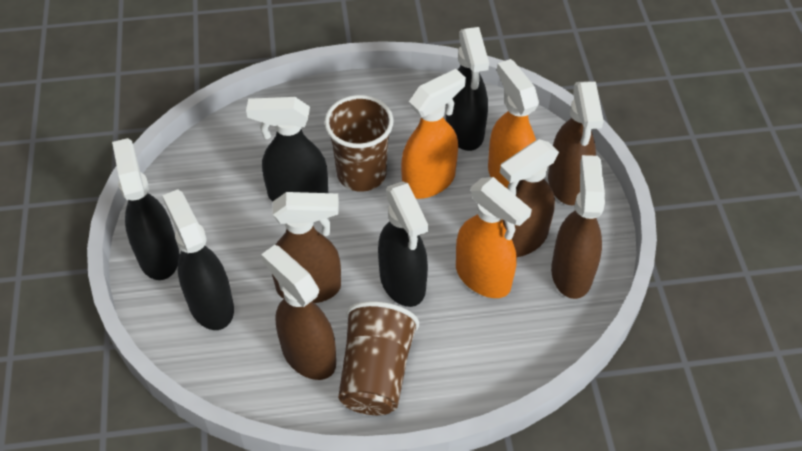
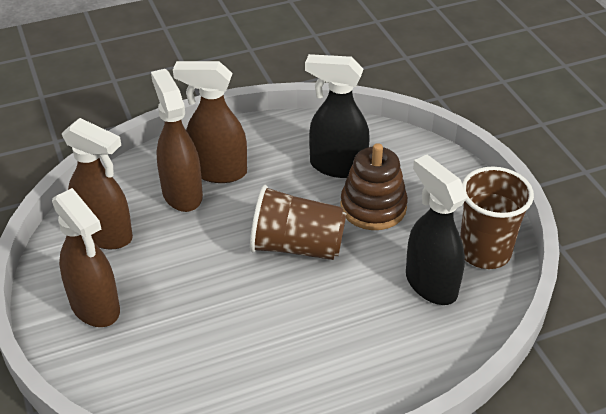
black spray bottle: 5 -> 2
brown spray bottle: 5 -> 4
brown stacking toy: 0 -> 1
orange spray bottle: 3 -> 0

